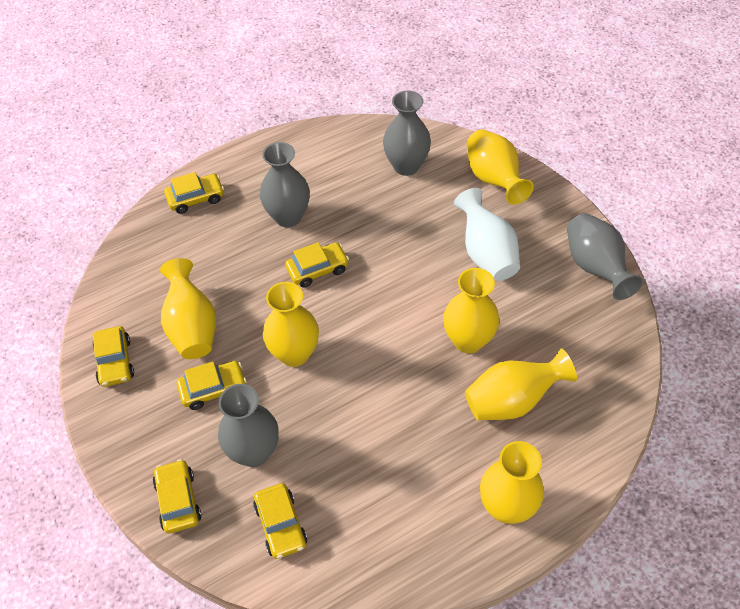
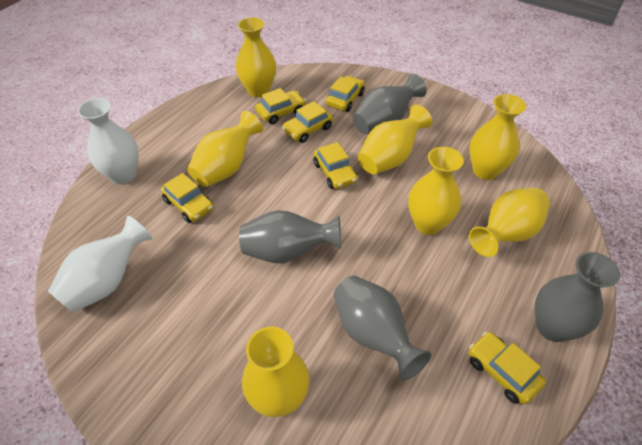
white vase: 1 -> 2
yellow vase: 6 -> 7

